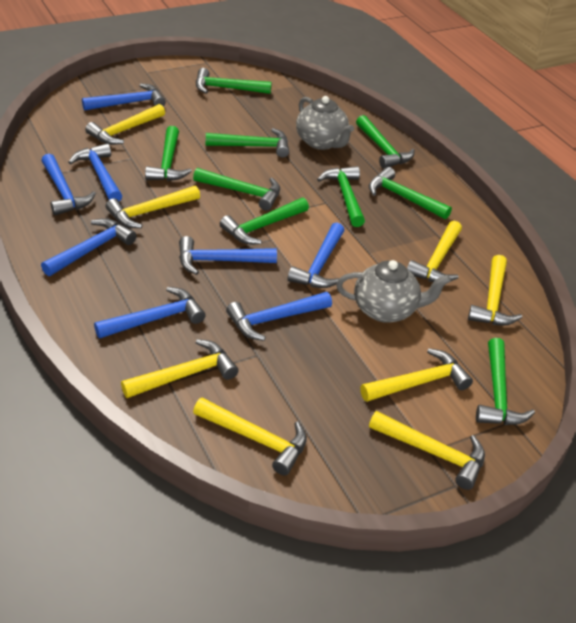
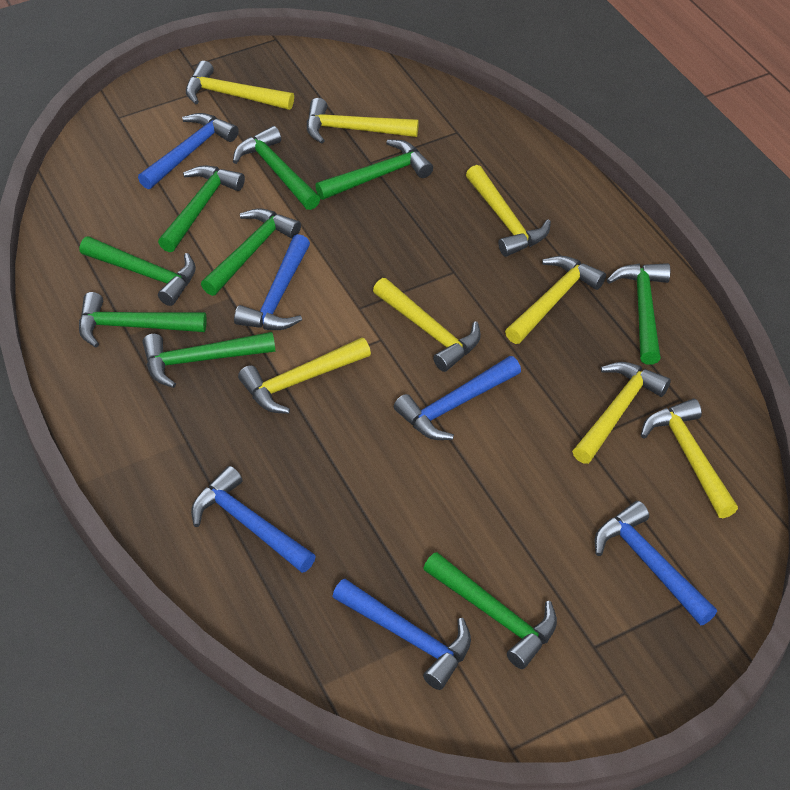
blue hammer: 8 -> 6
grey teapot: 2 -> 0

